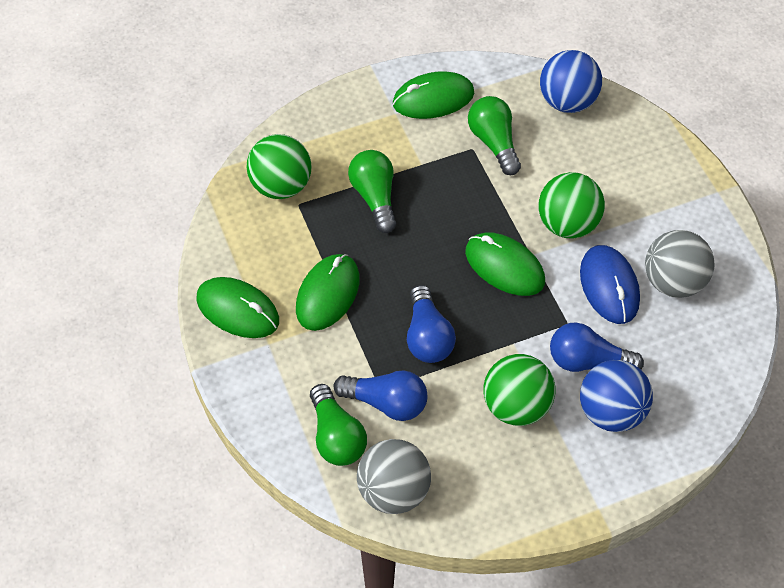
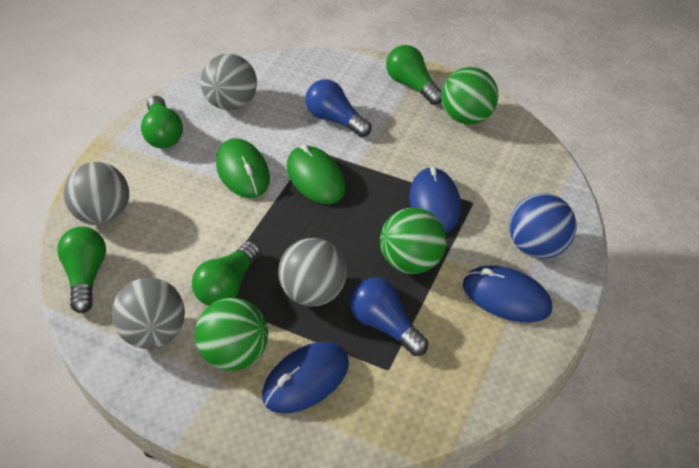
blue ball: 2 -> 1
blue light bulb: 3 -> 2
blue mouse: 1 -> 3
green light bulb: 3 -> 4
green mouse: 4 -> 2
grey ball: 2 -> 4

